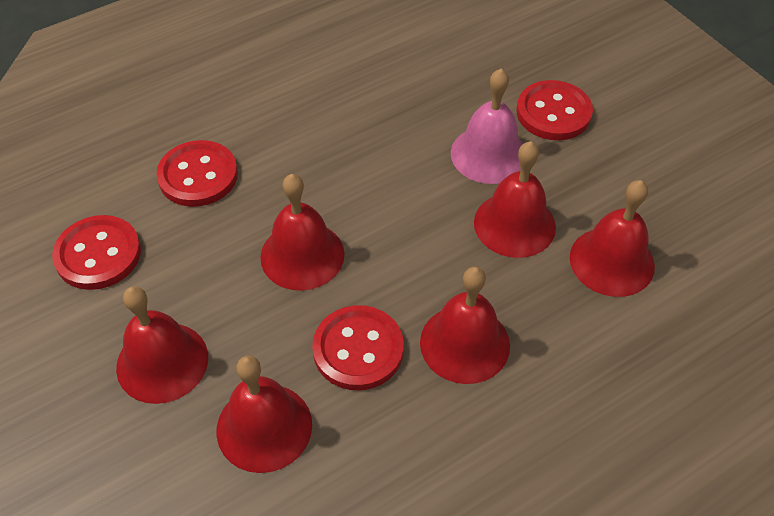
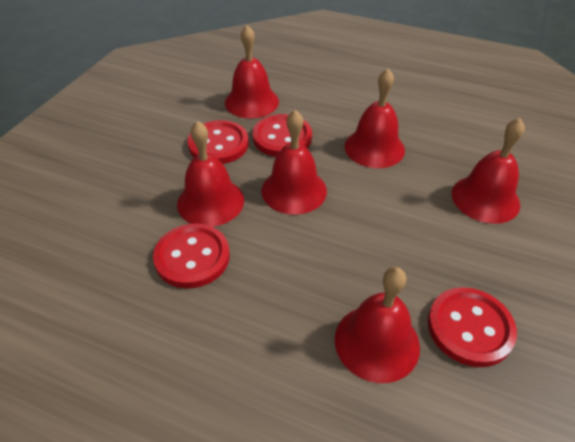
pink bell: 1 -> 0

